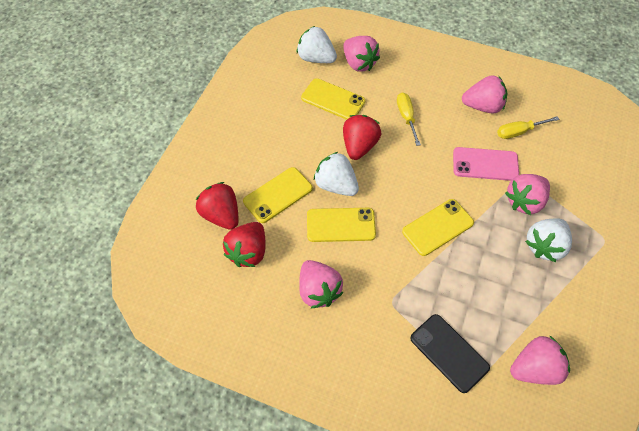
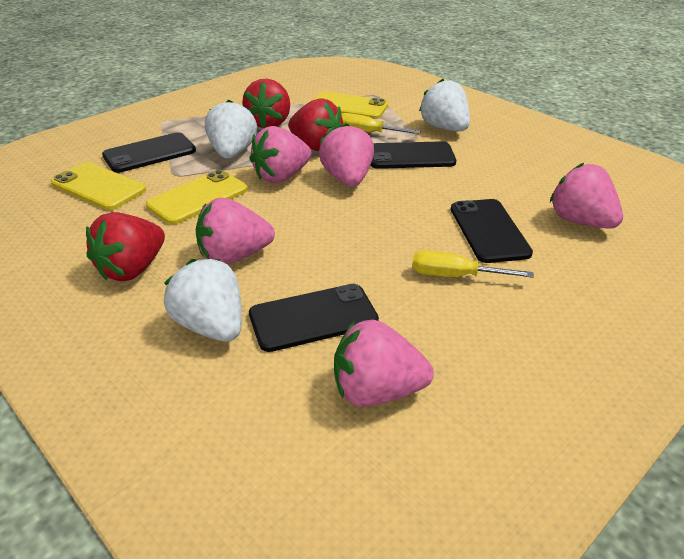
black phone: 1 -> 4
pink phone: 1 -> 0
yellow phone: 4 -> 3

